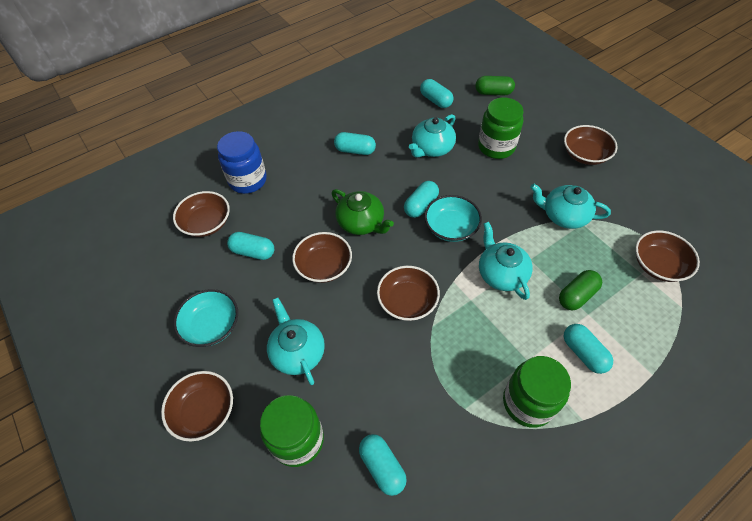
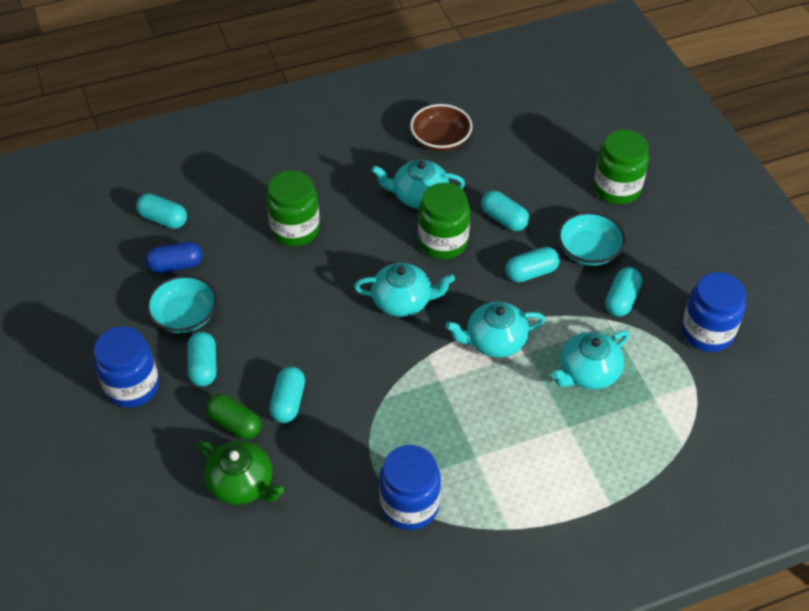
blue capsule: 0 -> 1
blue jar: 1 -> 3
brown bowl: 6 -> 1
green capsule: 2 -> 1

